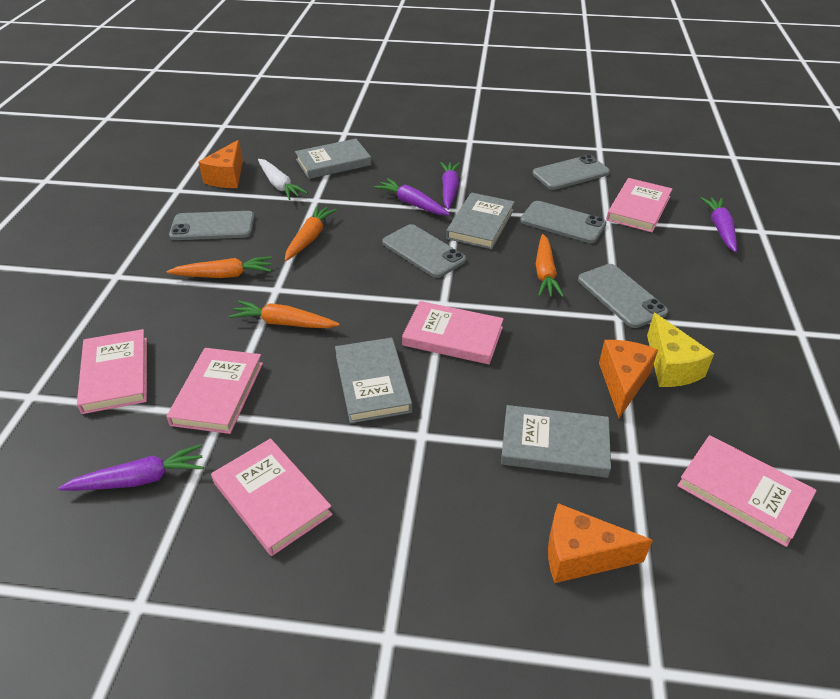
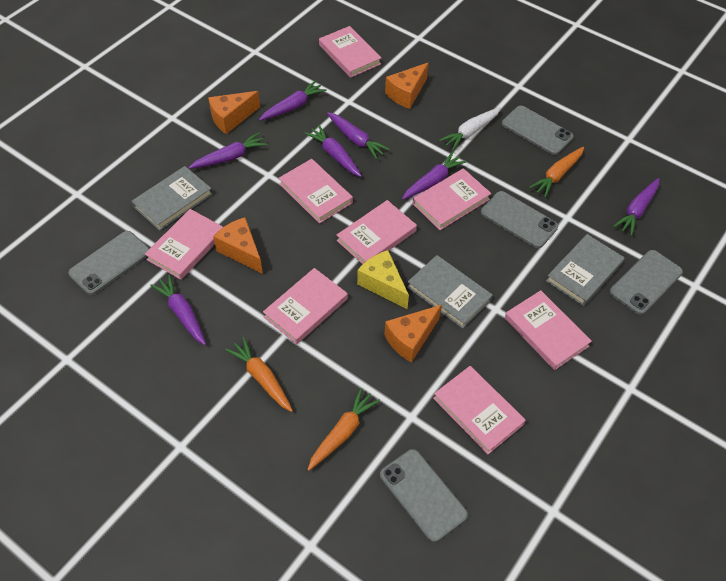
grey book: 4 -> 3
orange carrot: 4 -> 3
orange cheese: 3 -> 4
pink book: 6 -> 8
purple carrot: 4 -> 7

